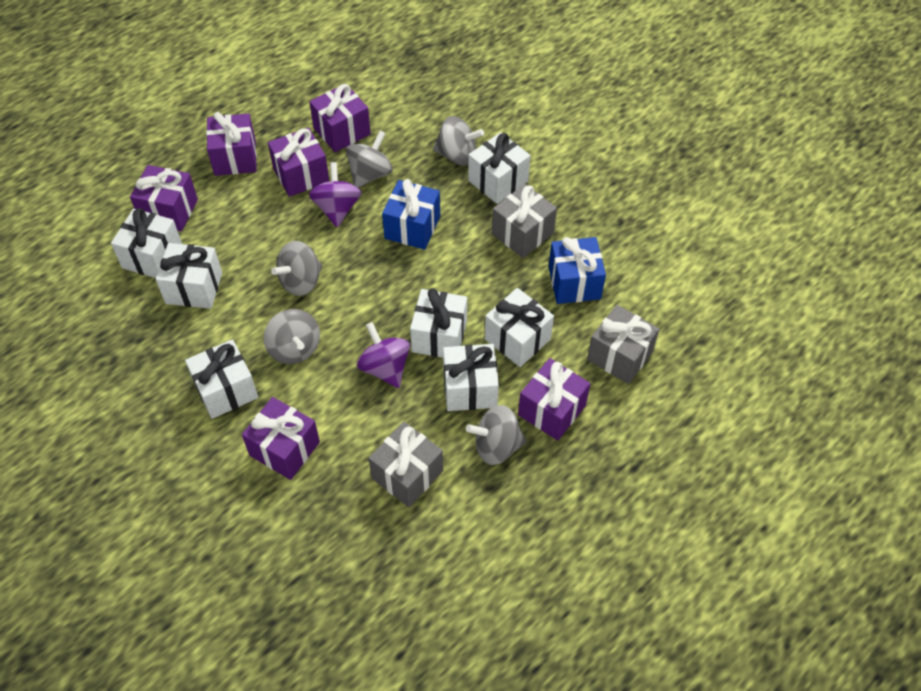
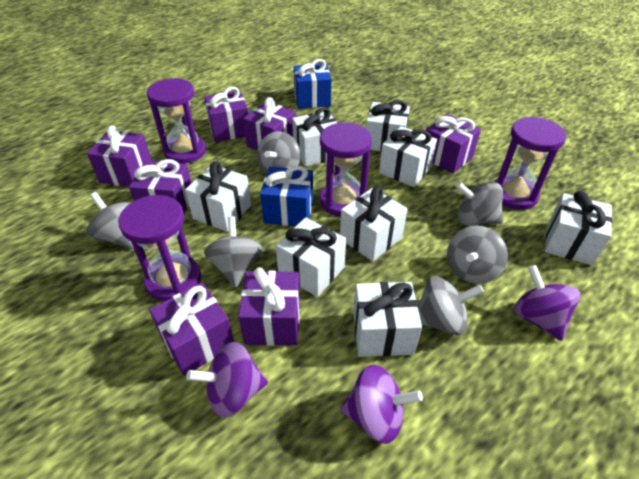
grey gift: 3 -> 0
grey spinning top: 5 -> 6
purple gift: 6 -> 7
purple hourglass: 0 -> 4
purple spinning top: 2 -> 3
white gift: 7 -> 8

